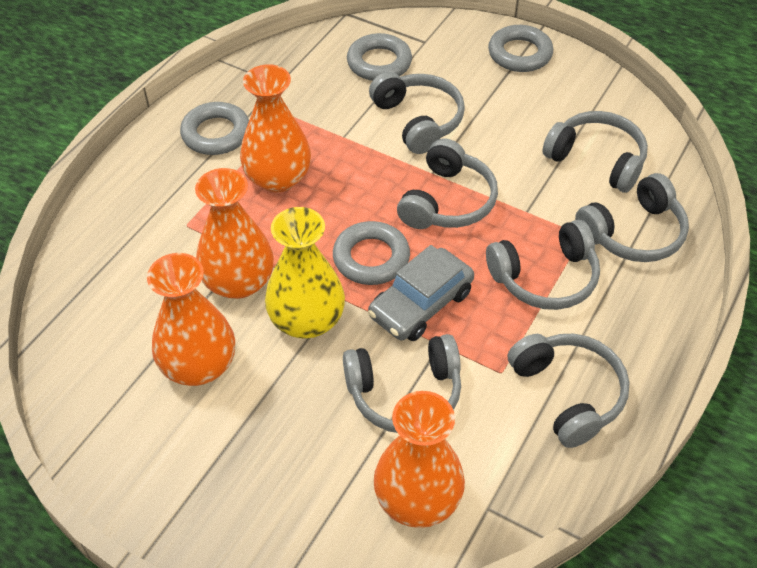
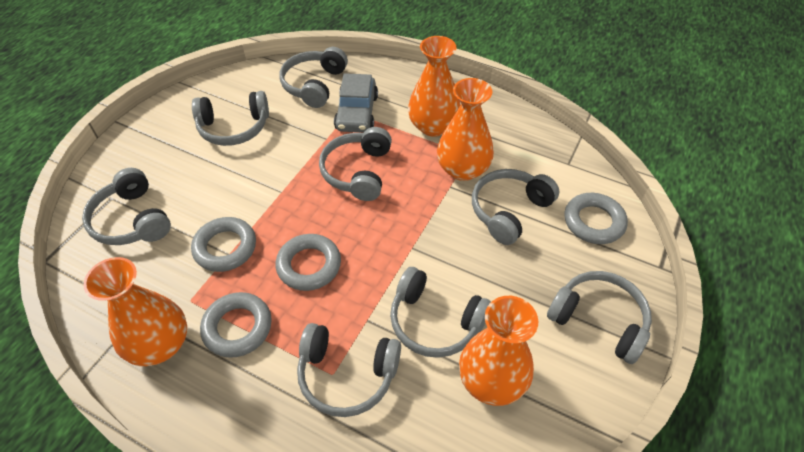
grey headphones: 7 -> 8
yellow vase: 1 -> 0

